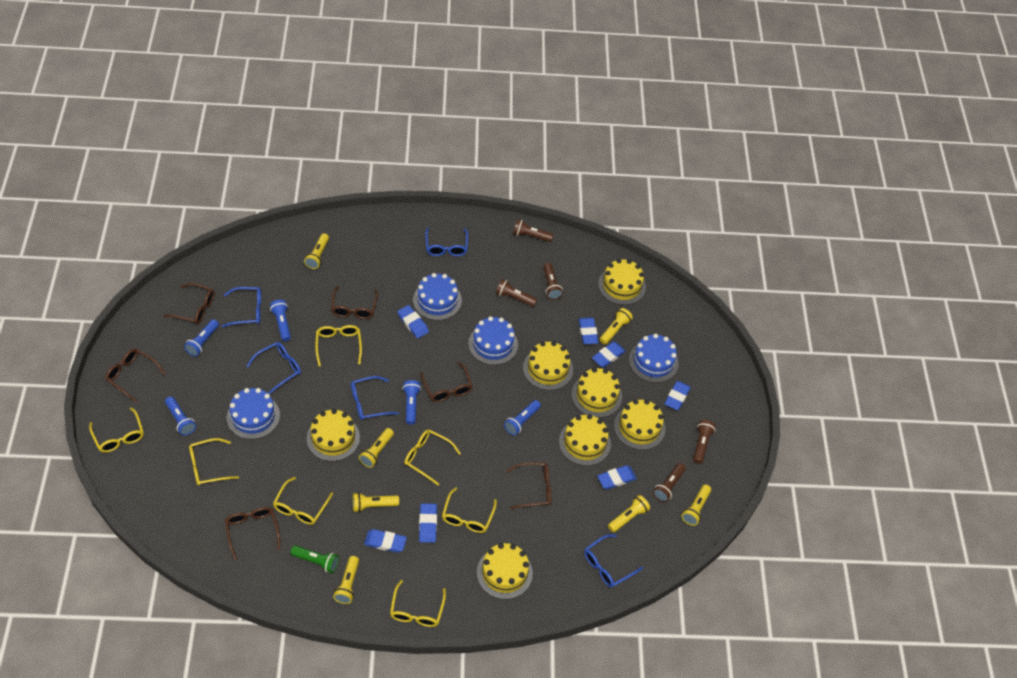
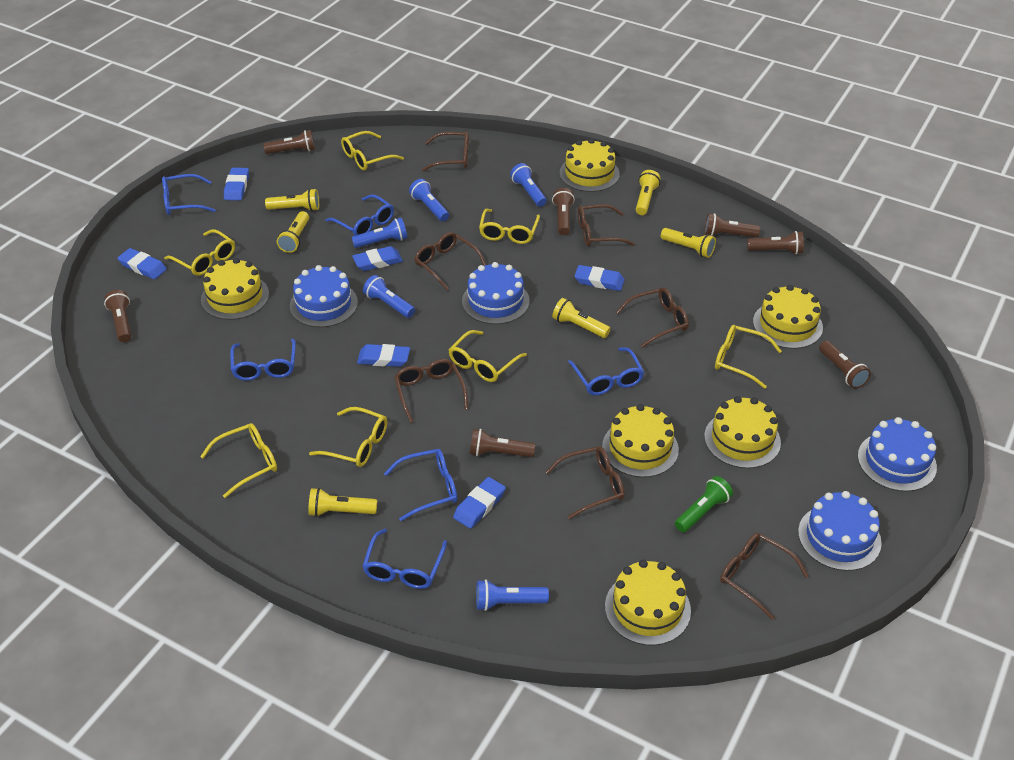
blue eraser: 7 -> 6
blue glasses: 5 -> 6
brown flashlight: 5 -> 7
brown glasses: 6 -> 7
yellow cake: 7 -> 6
yellow flashlight: 7 -> 6

